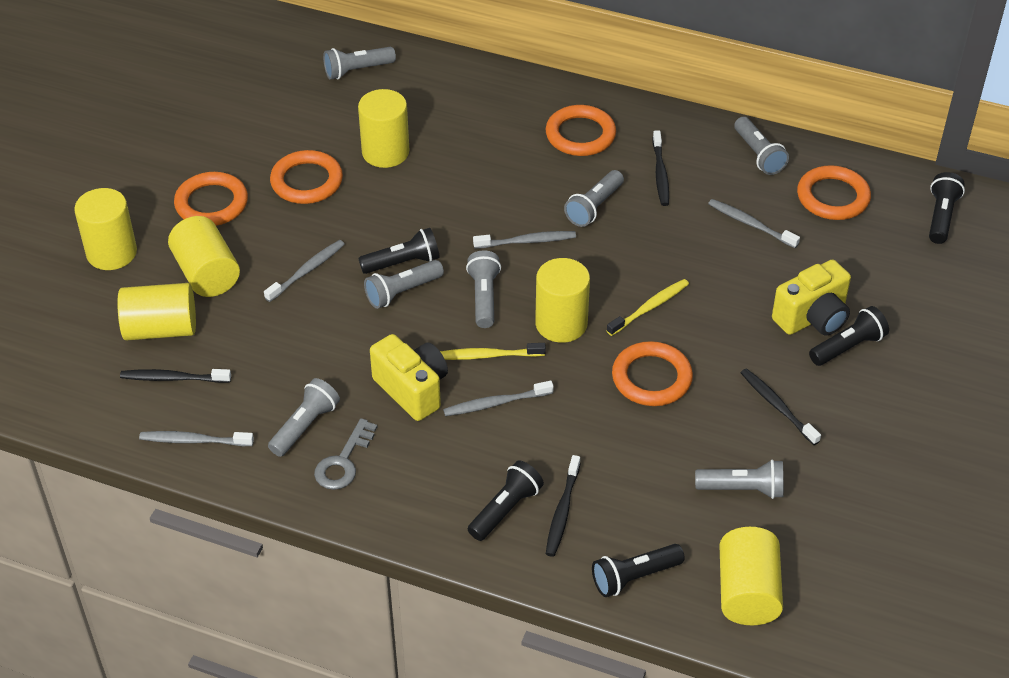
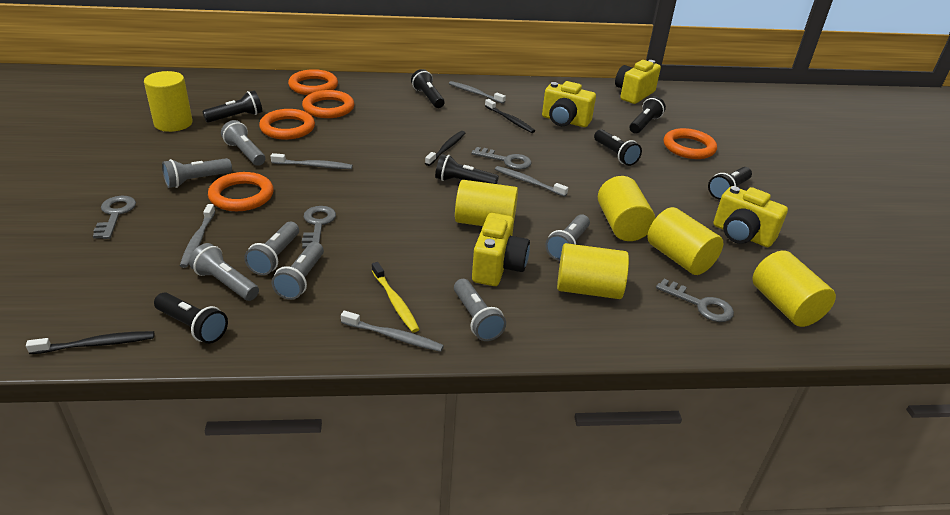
black flashlight: 5 -> 7
black toothbrush: 4 -> 3
grey key: 1 -> 4
yellow camera: 2 -> 4
yellow toothbrush: 2 -> 1

